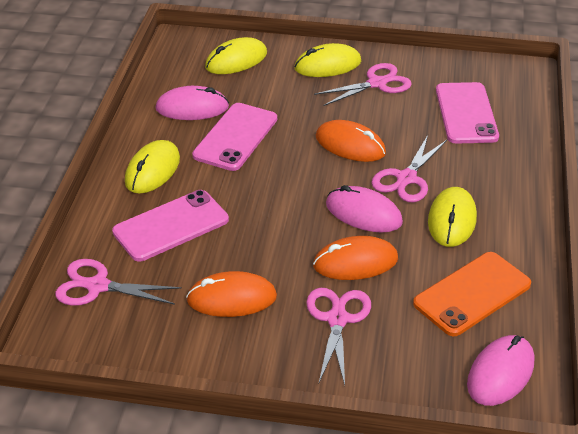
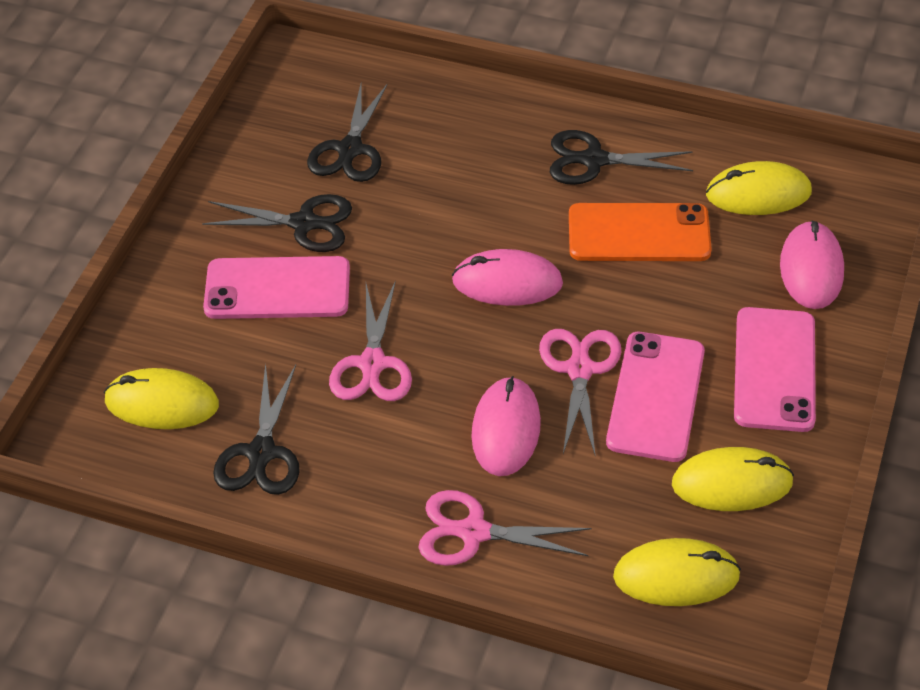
black scissors: 0 -> 4
orange mouse: 3 -> 0
pink scissors: 4 -> 3

